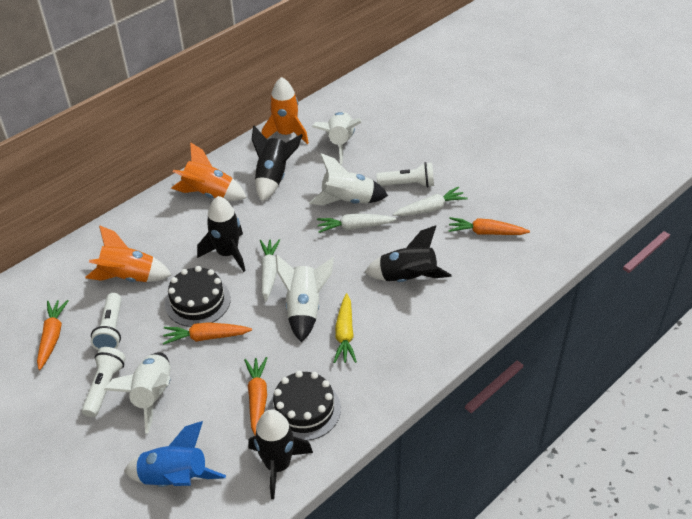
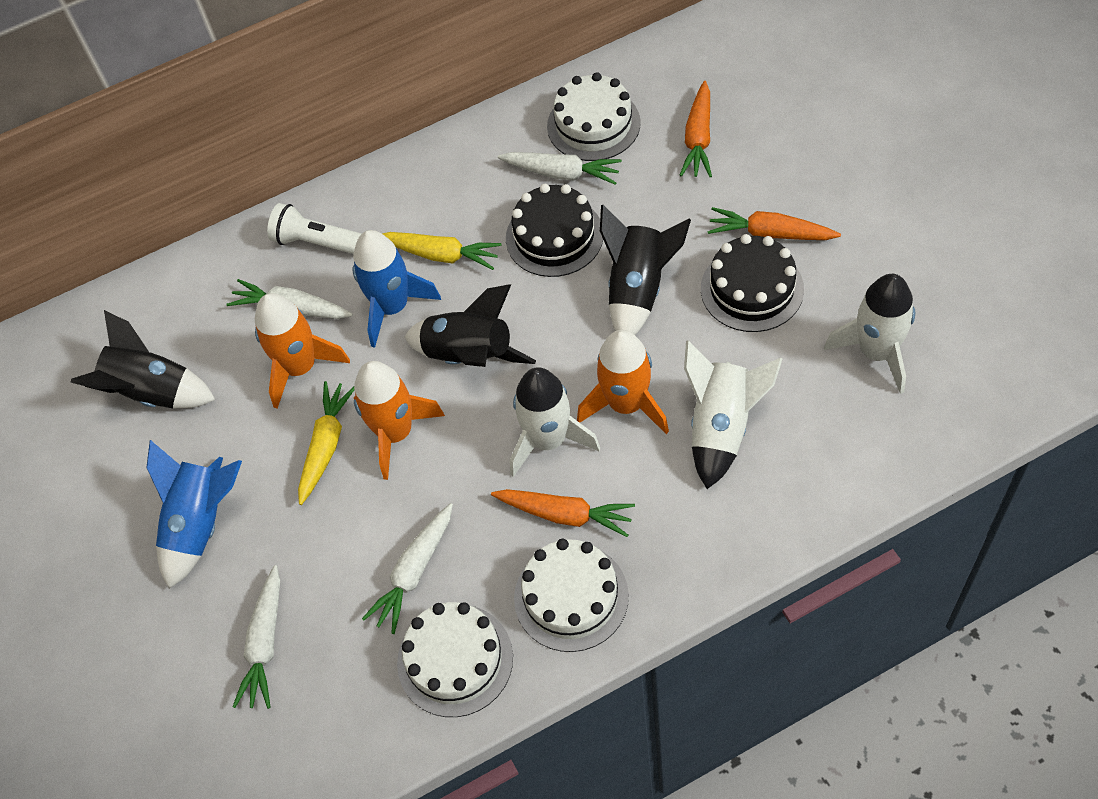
black rocket: 4 -> 3
blue rocket: 1 -> 2
orange carrot: 4 -> 3
white cake: 0 -> 3
white carrot: 3 -> 4
white flashlight: 3 -> 1
white rocket: 4 -> 3
yellow carrot: 1 -> 2

